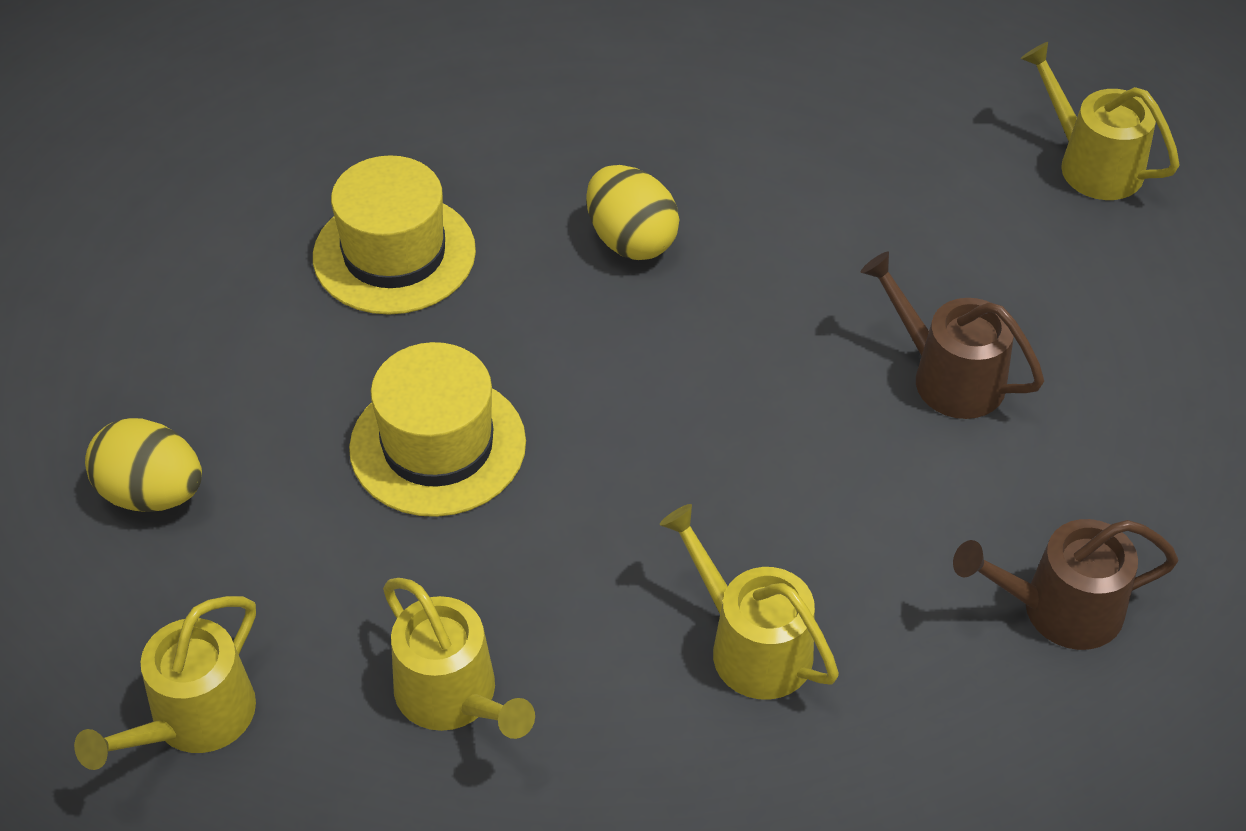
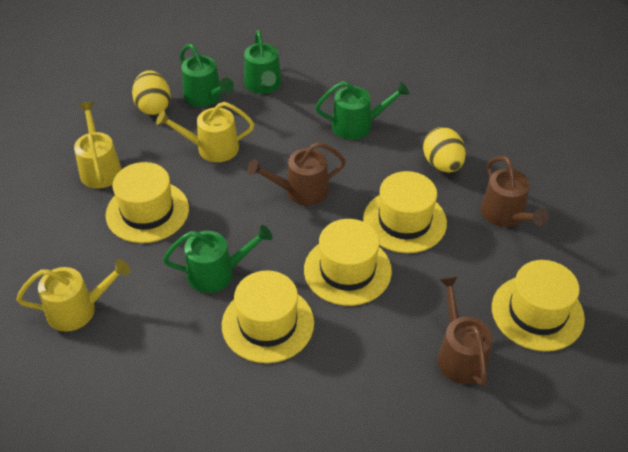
brown watering can: 2 -> 3
green watering can: 0 -> 4
yellow hat: 2 -> 5
yellow watering can: 4 -> 3

